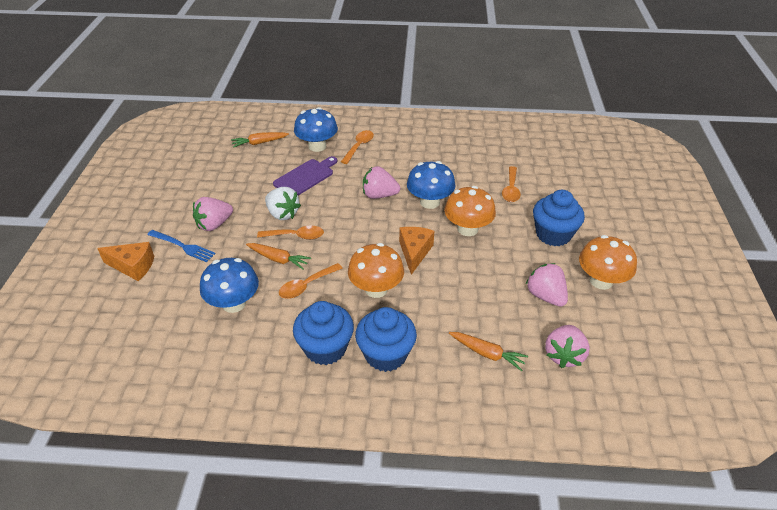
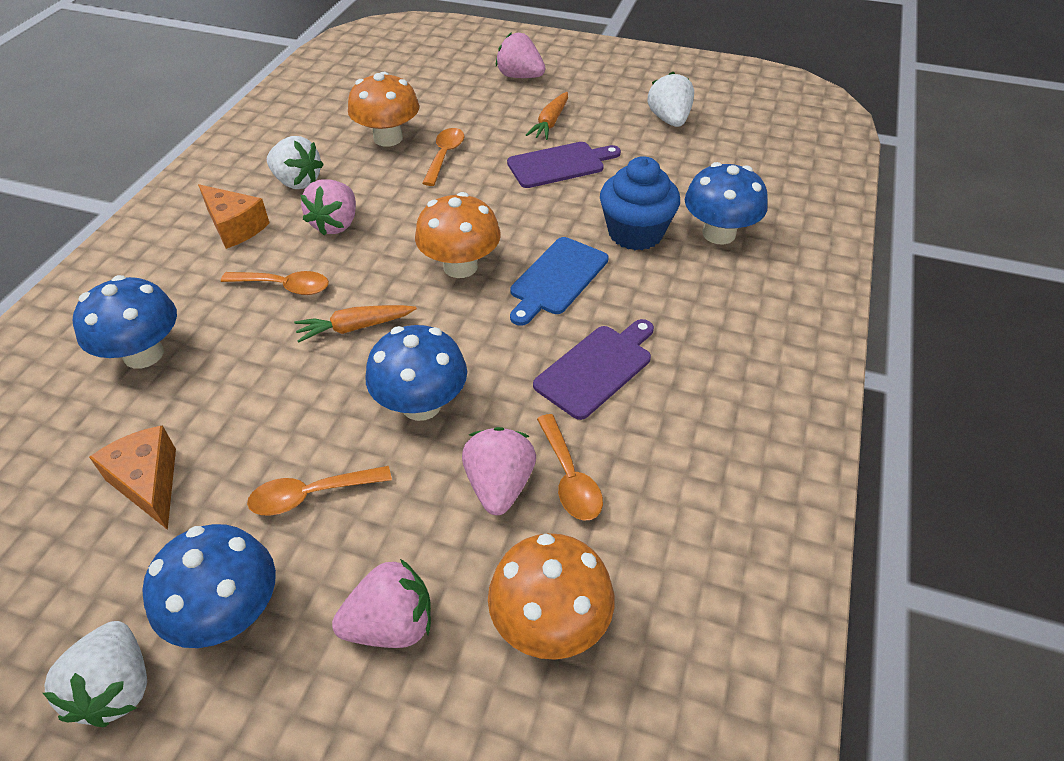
blue cupcake: 3 -> 1
blue cutting board: 0 -> 1
blue fork: 1 -> 0
blue mushroom: 3 -> 4
orange carrot: 3 -> 2
purple cutting board: 1 -> 2
white strawberry: 1 -> 3

